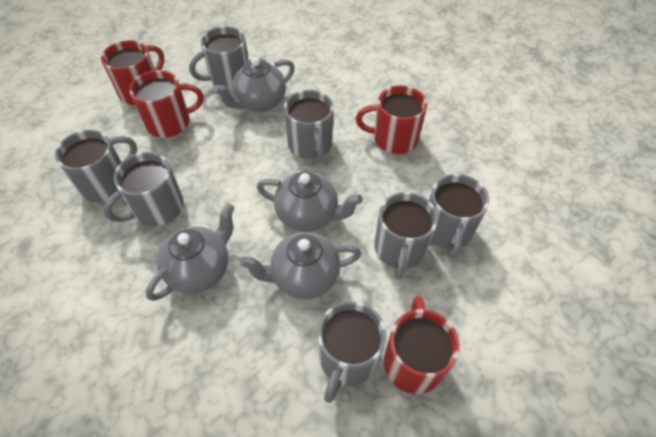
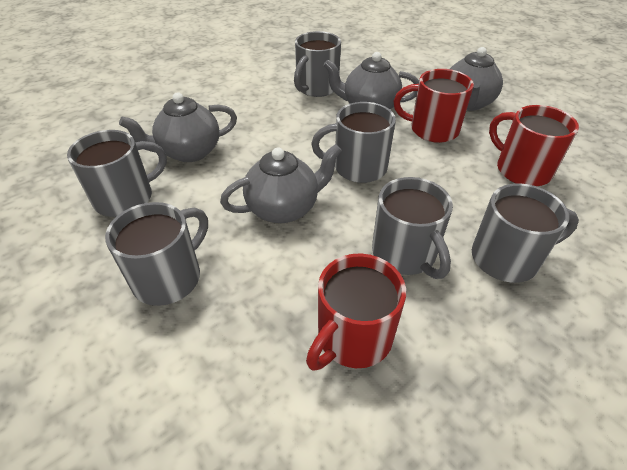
grey mug: 7 -> 6
red mug: 4 -> 3

